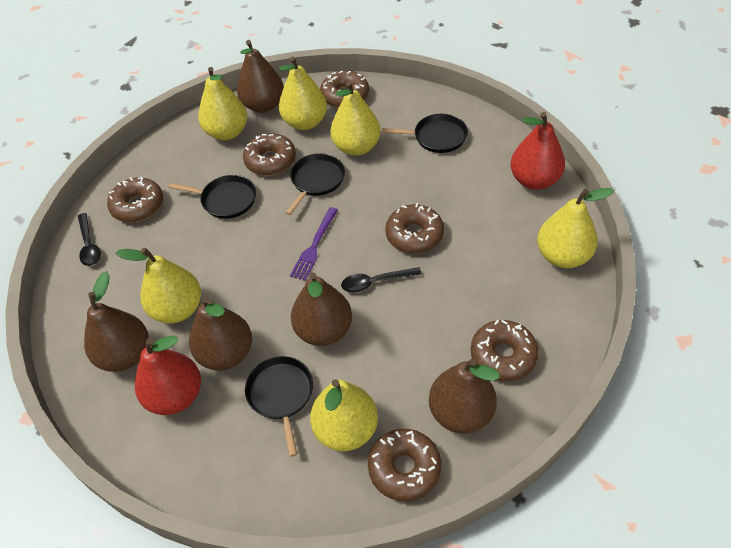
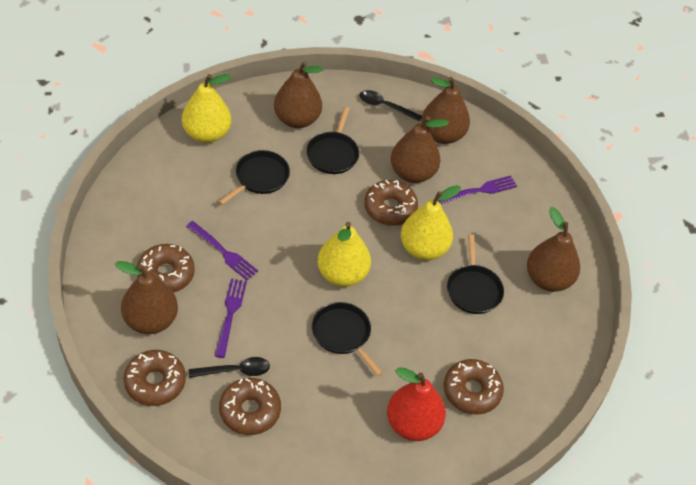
brown donut: 6 -> 5
purple fork: 1 -> 3
red pear: 2 -> 1
yellow pear: 6 -> 3

